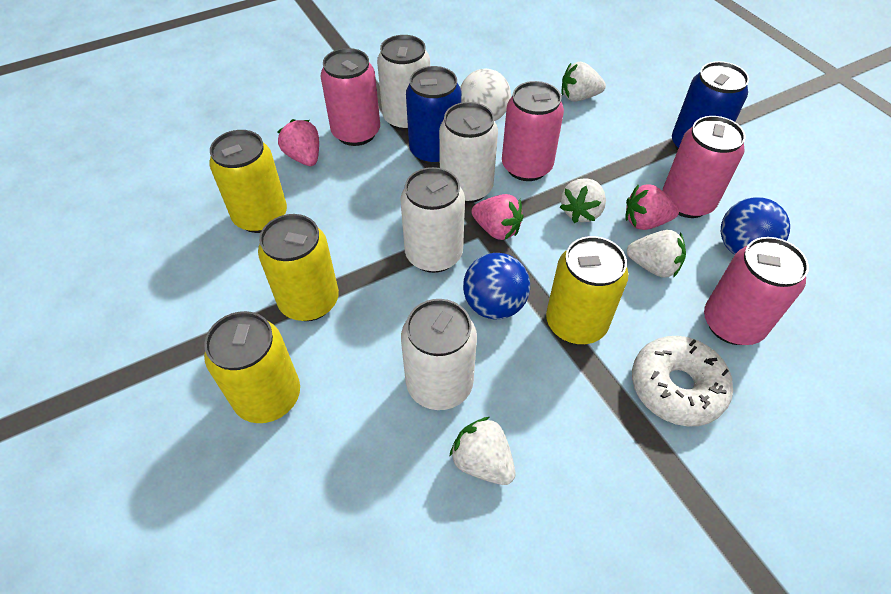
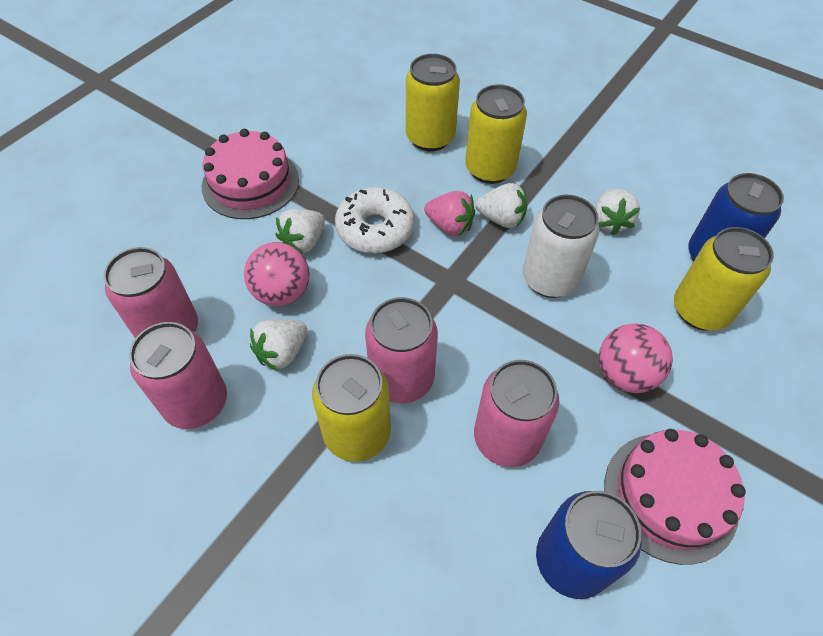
blue ball: 2 -> 0
pink ball: 0 -> 2
pink cake: 0 -> 2
pink strawberry: 3 -> 1
white ball: 1 -> 0
white can: 4 -> 1

